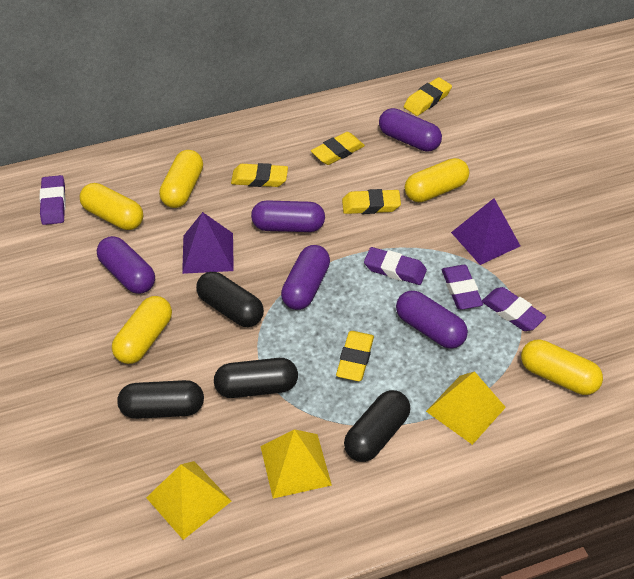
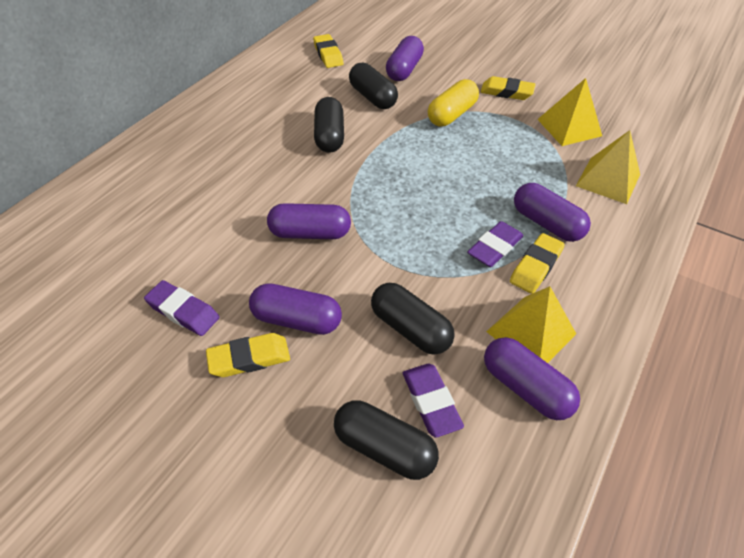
purple eraser: 4 -> 3
purple pyramid: 2 -> 0
yellow capsule: 5 -> 1
yellow eraser: 5 -> 4

